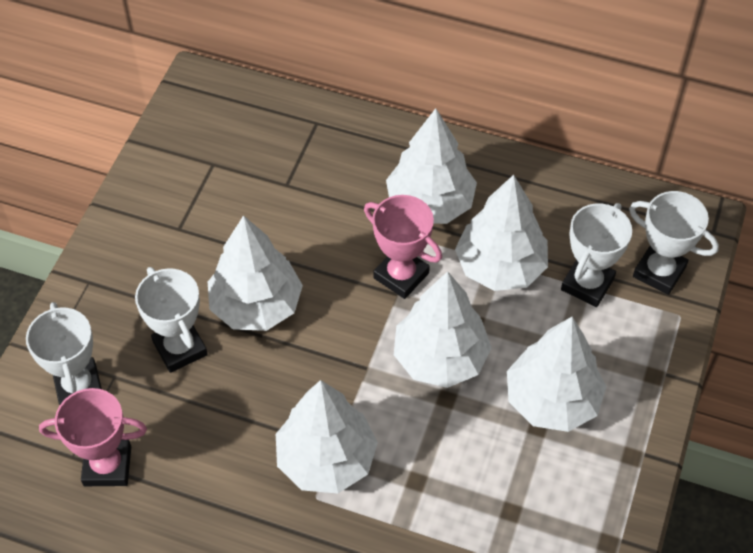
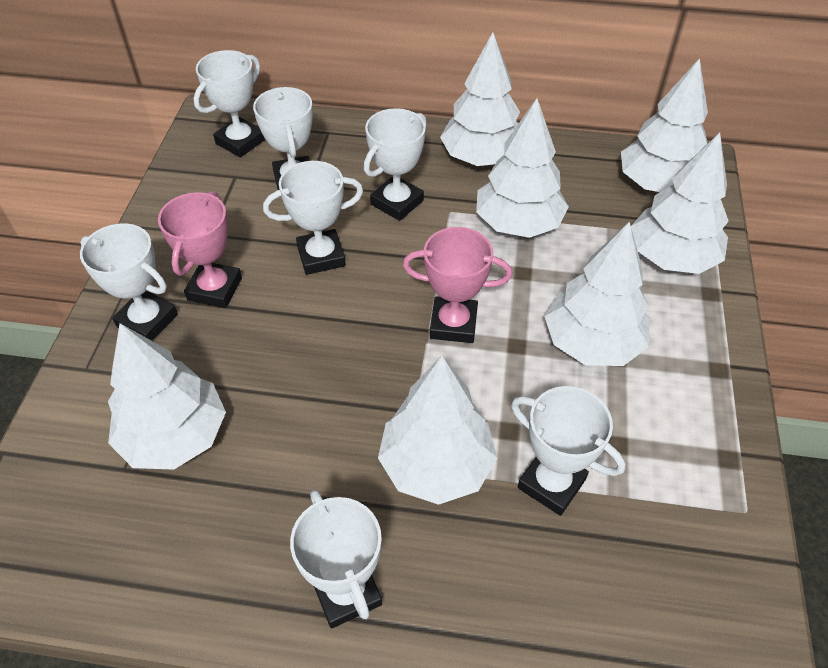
white tree: 6 -> 7
white trophy: 4 -> 7

